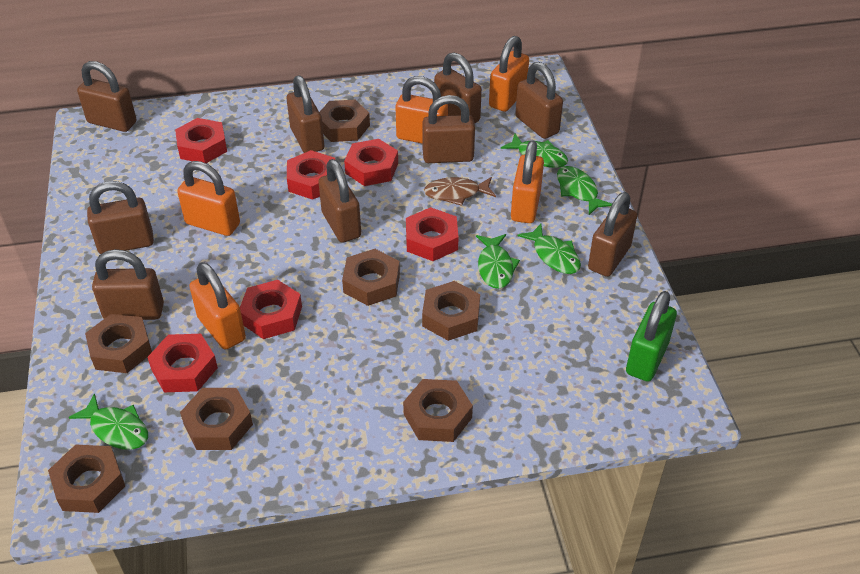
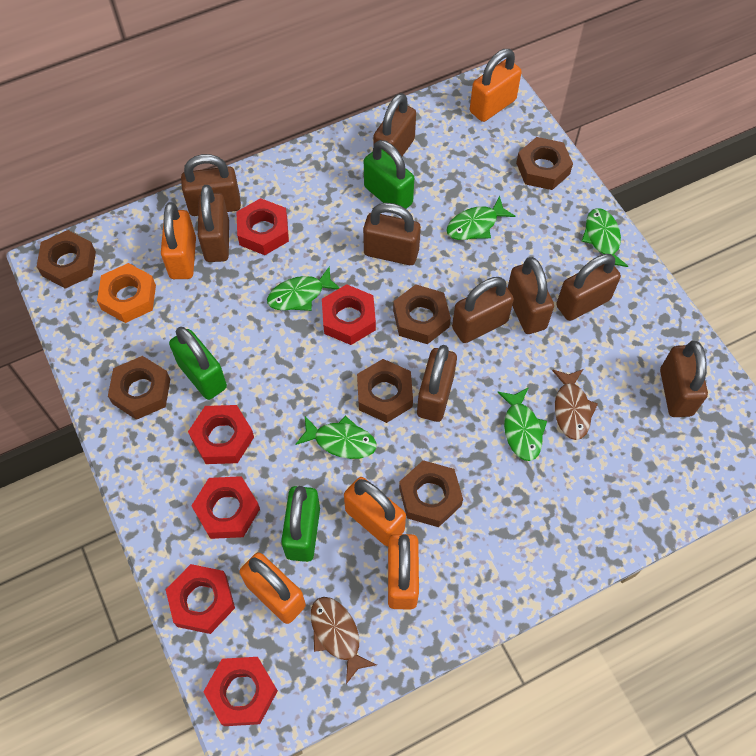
brown fish: 1 -> 2
brown nut: 7 -> 6
green padlock: 1 -> 3
orange nut: 0 -> 1

